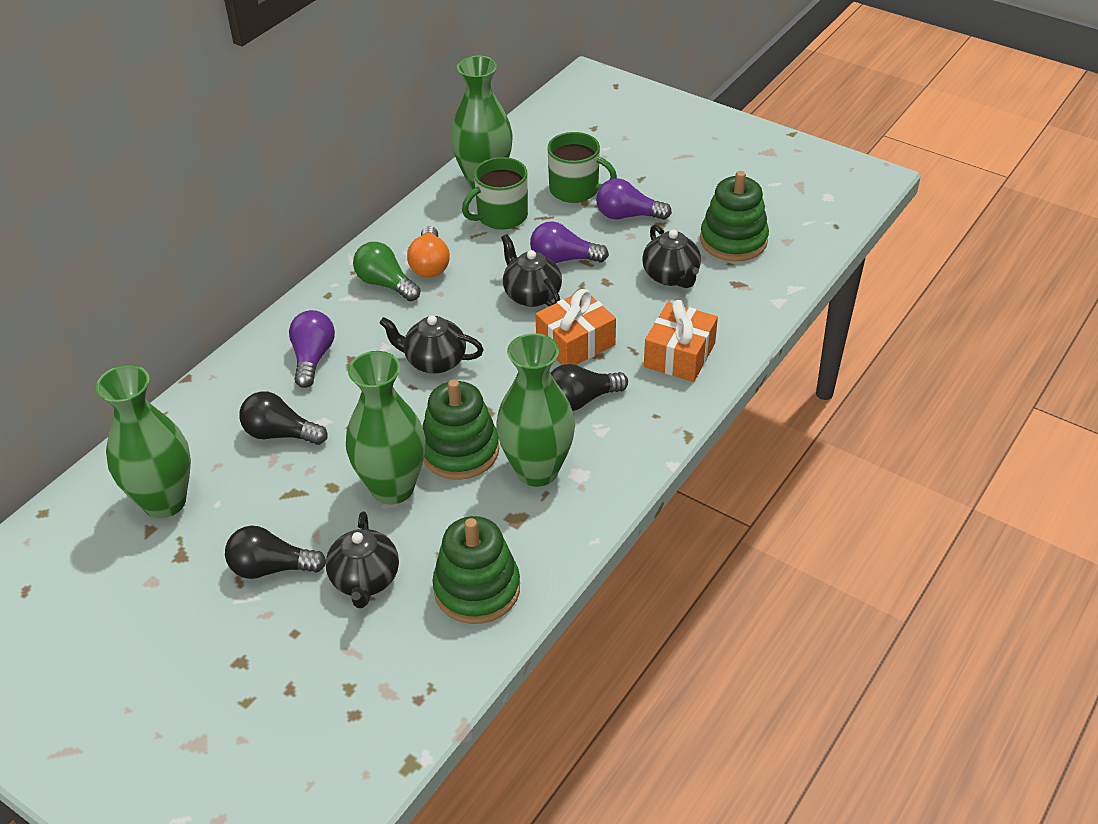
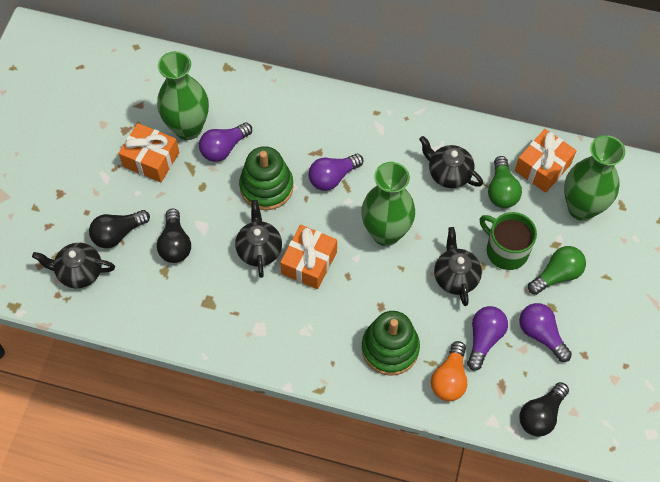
green light bulb: 1 -> 2
green mug: 2 -> 1
green stacking toy: 3 -> 2
green vase: 4 -> 3
orange gift: 2 -> 3
purple light bulb: 3 -> 4

